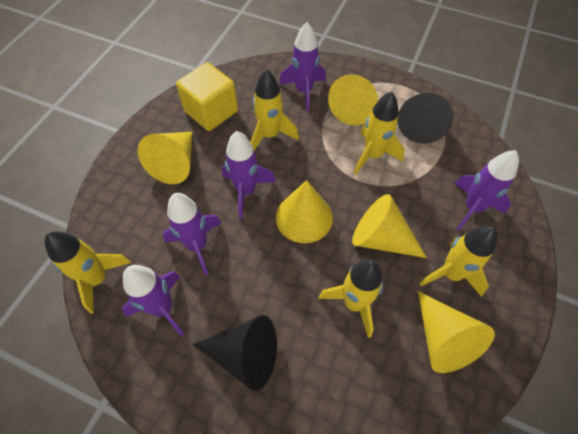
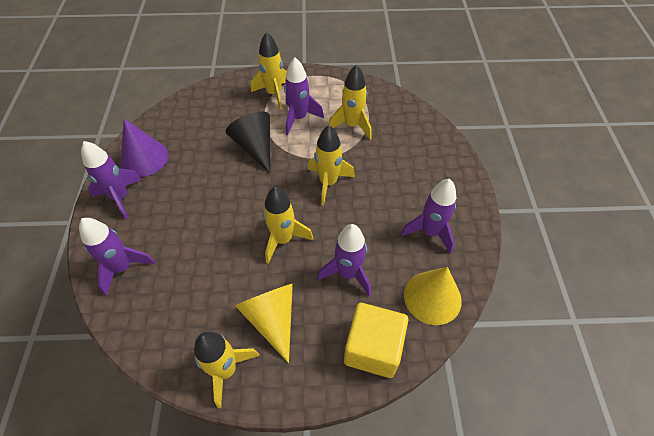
black cone: 2 -> 1
purple cone: 0 -> 1
yellow cone: 5 -> 2

